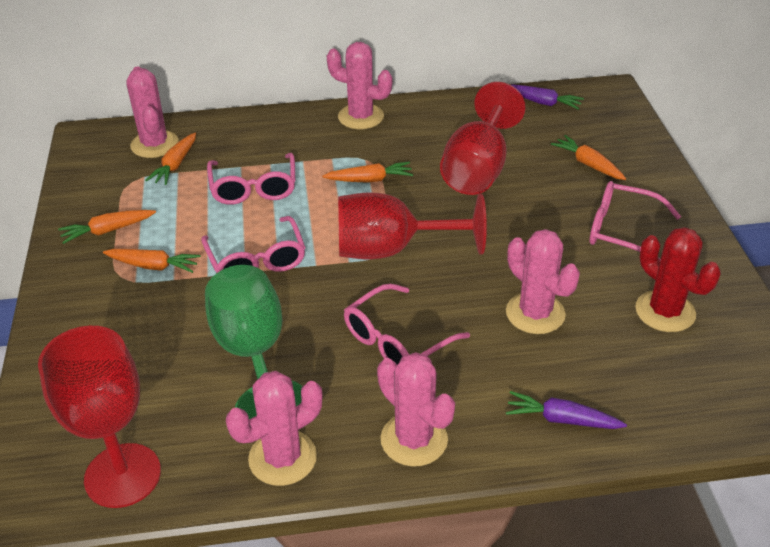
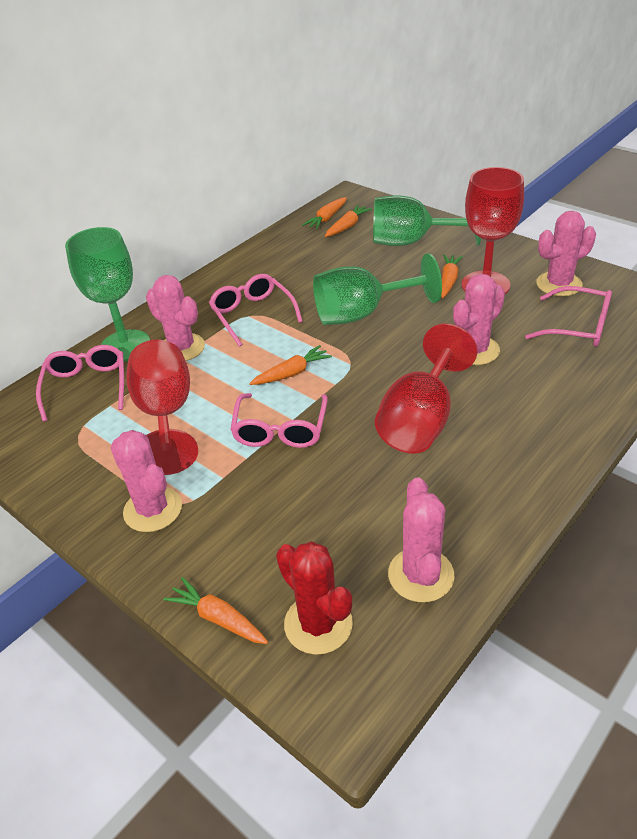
green goblet: 1 -> 3
purple carrot: 2 -> 0

